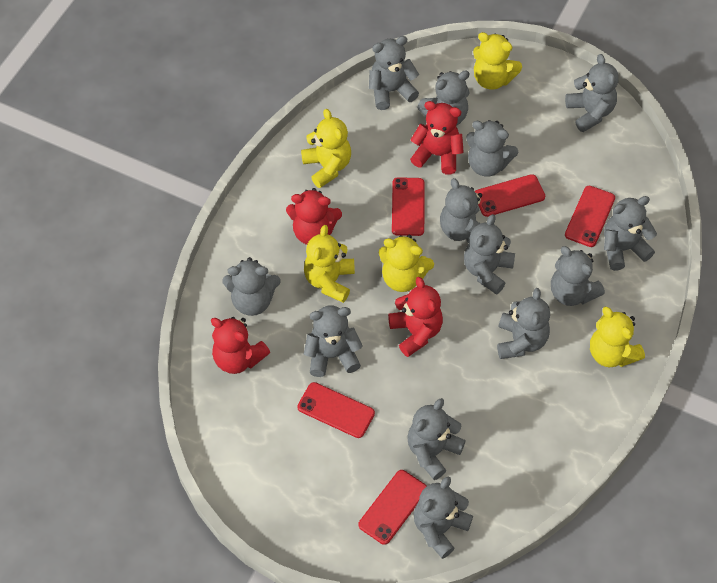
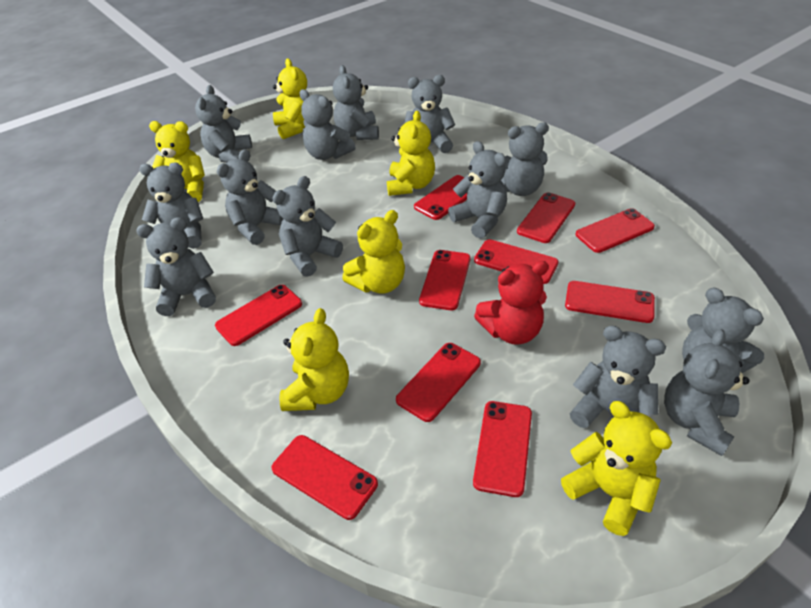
red phone: 5 -> 10
red teddy bear: 4 -> 1
yellow teddy bear: 5 -> 6

